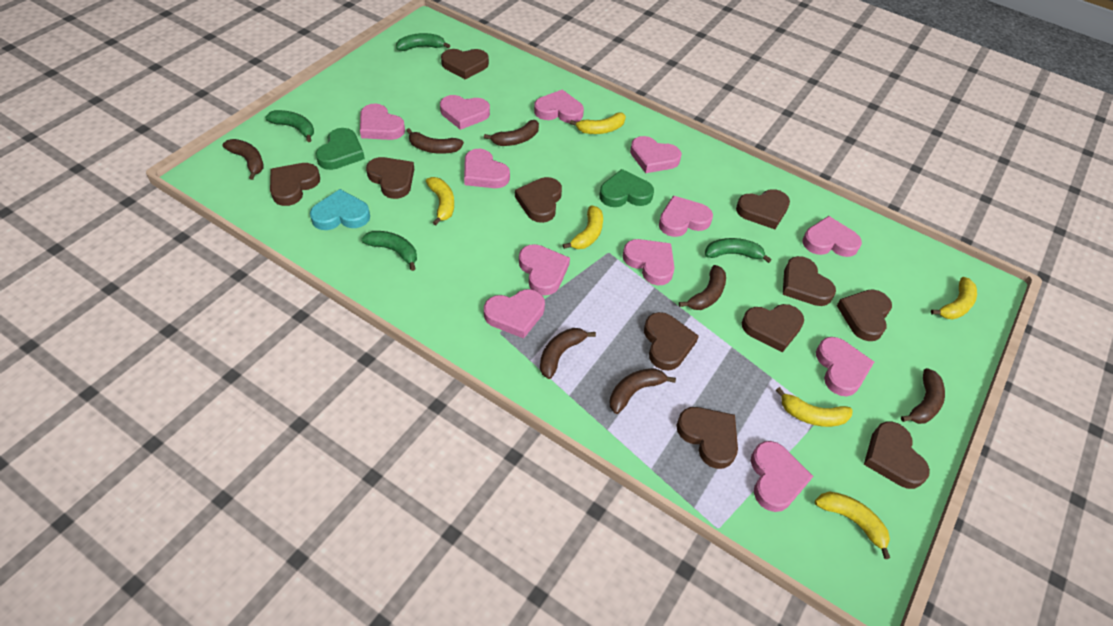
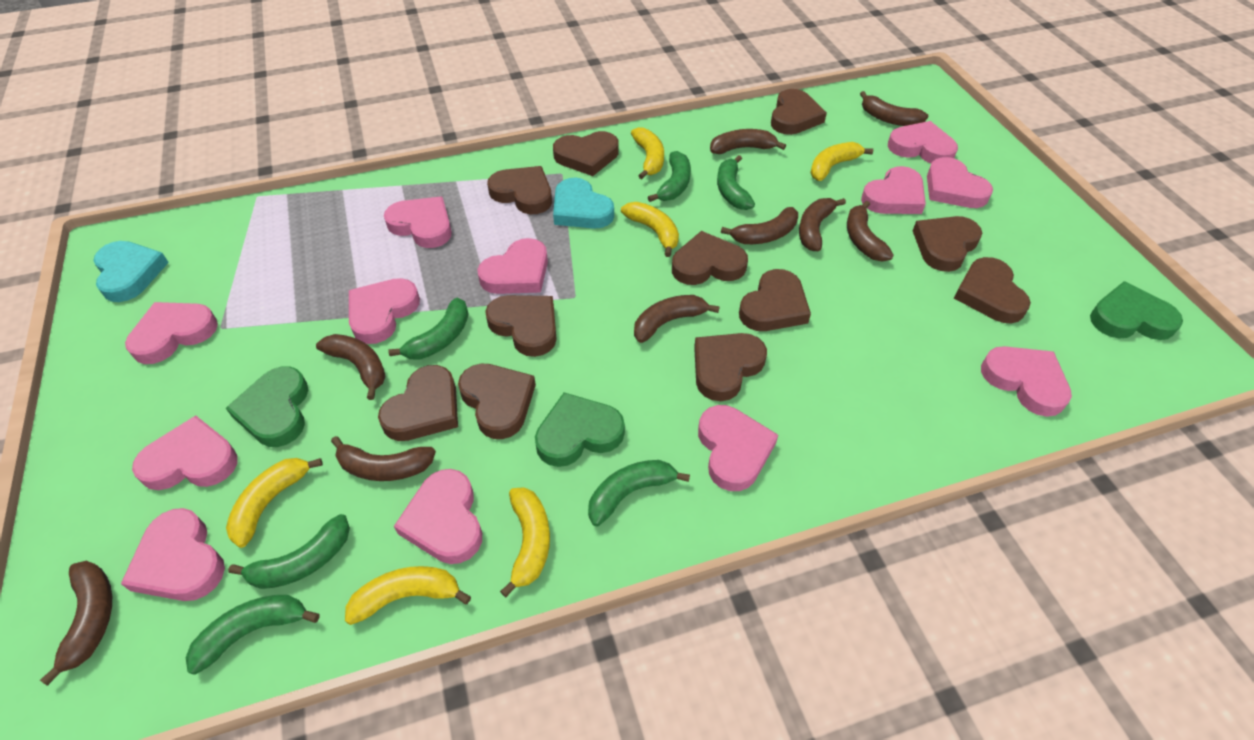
brown banana: 7 -> 9
green banana: 4 -> 6
green heart: 2 -> 3
turquoise heart: 1 -> 2

